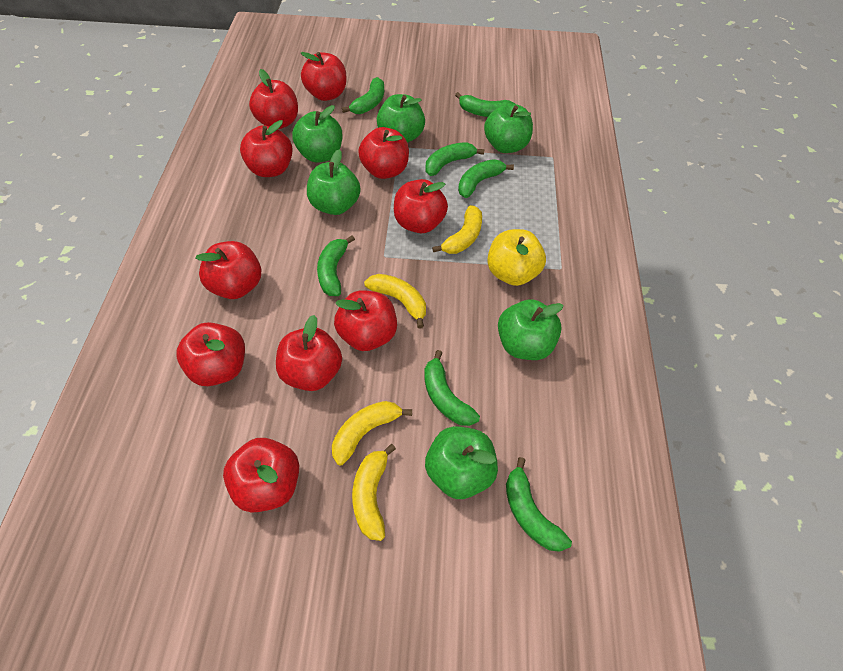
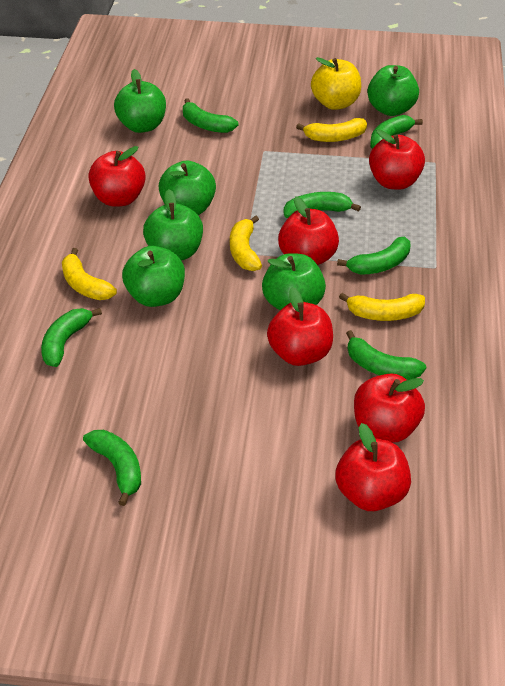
red apple: 10 -> 6

